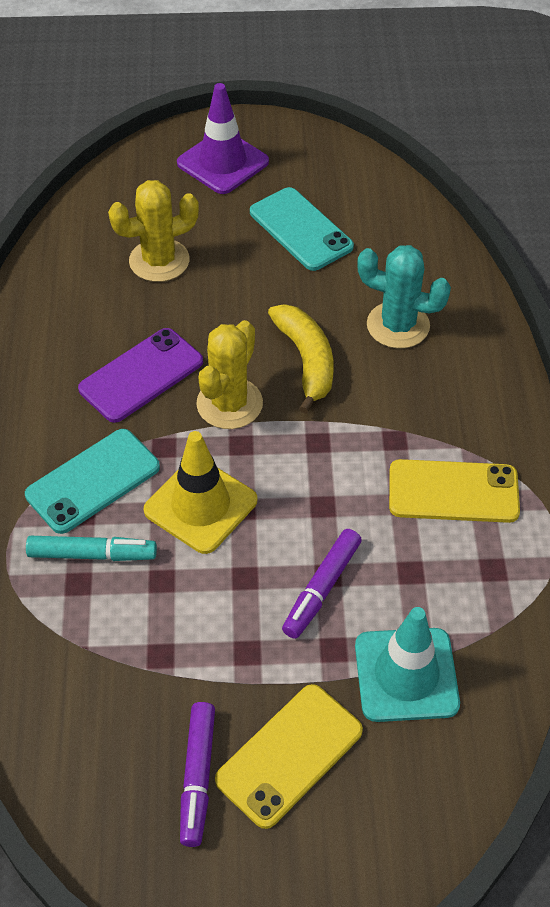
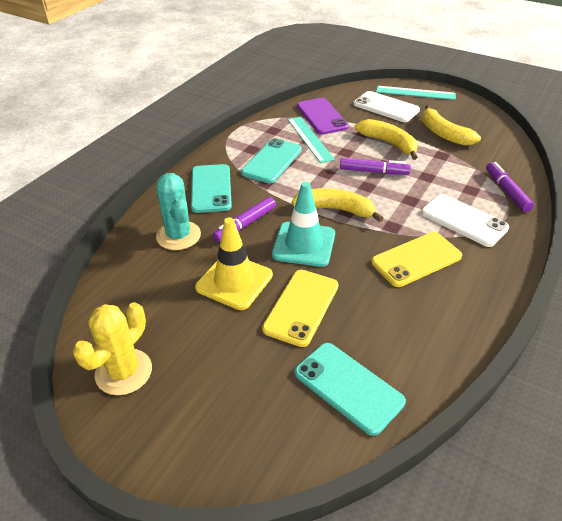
purple marker: 2 -> 3
purple traffic cone: 1 -> 0
turquoise marker: 1 -> 0
turquoise phone: 2 -> 3
turquoise ruler: 0 -> 2
white phone: 0 -> 2
yellow banana: 1 -> 3
yellow cactus: 2 -> 1

